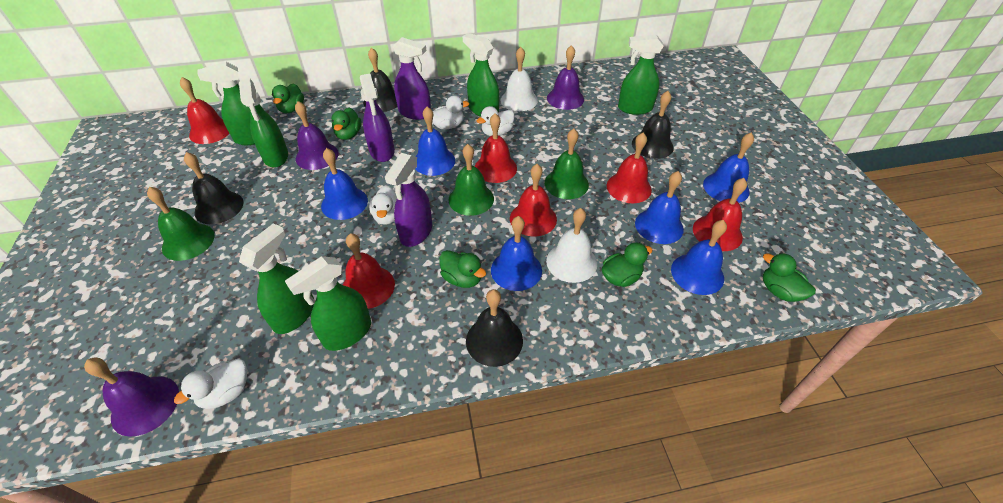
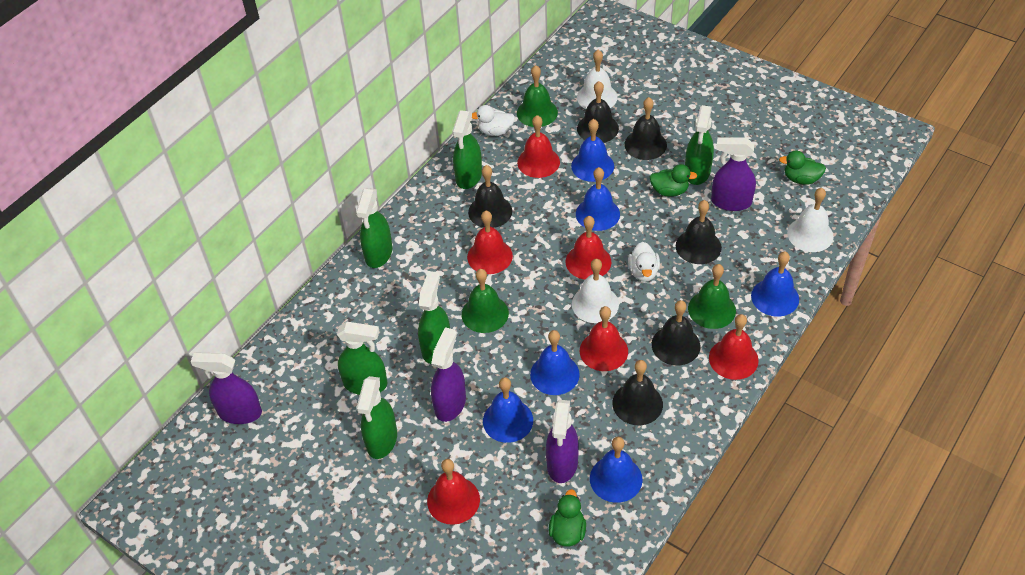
black bell: 4 -> 6
green duck: 5 -> 3
purple bell: 3 -> 0
purple spray bottle: 3 -> 4
white bell: 2 -> 3
white duck: 4 -> 2

